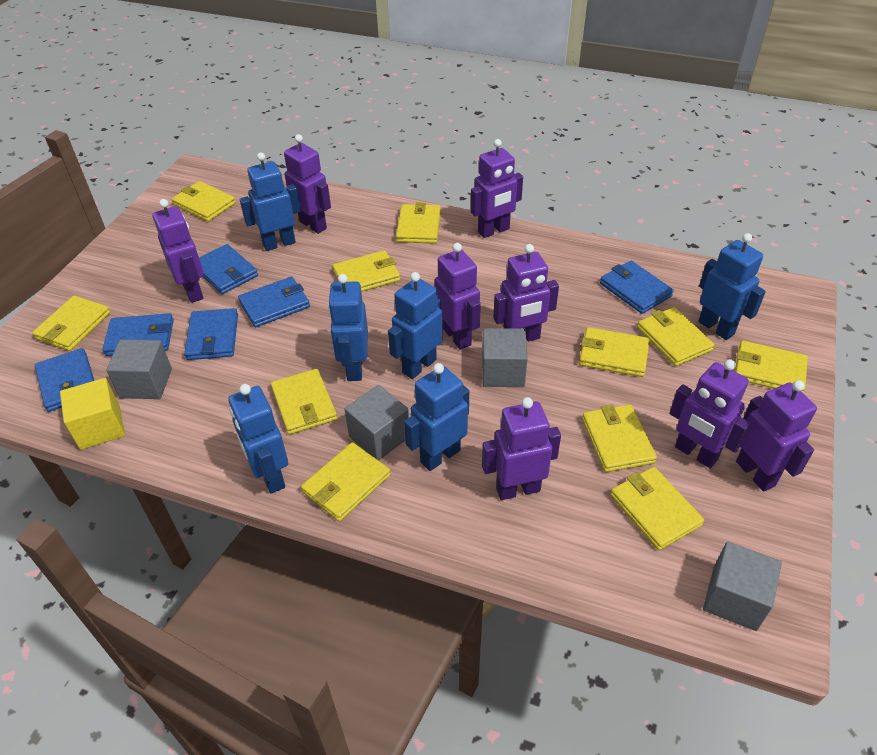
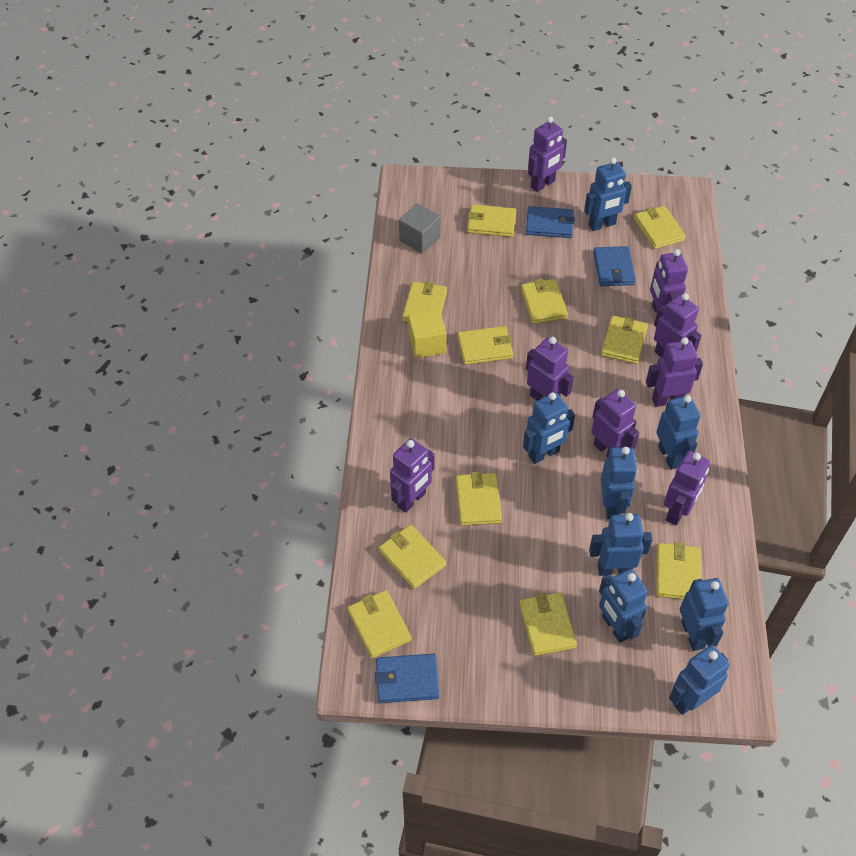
blue robot: 6 -> 8
blue wallet: 6 -> 3
grey cube: 4 -> 1

